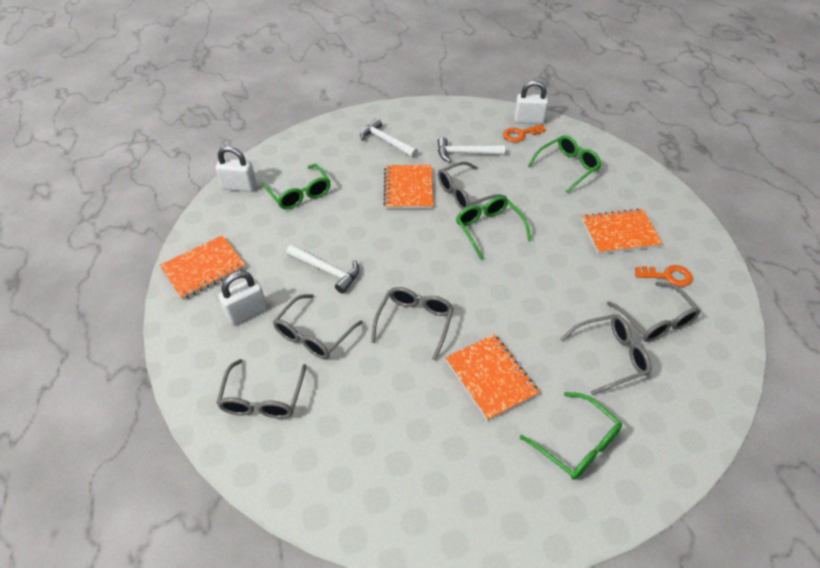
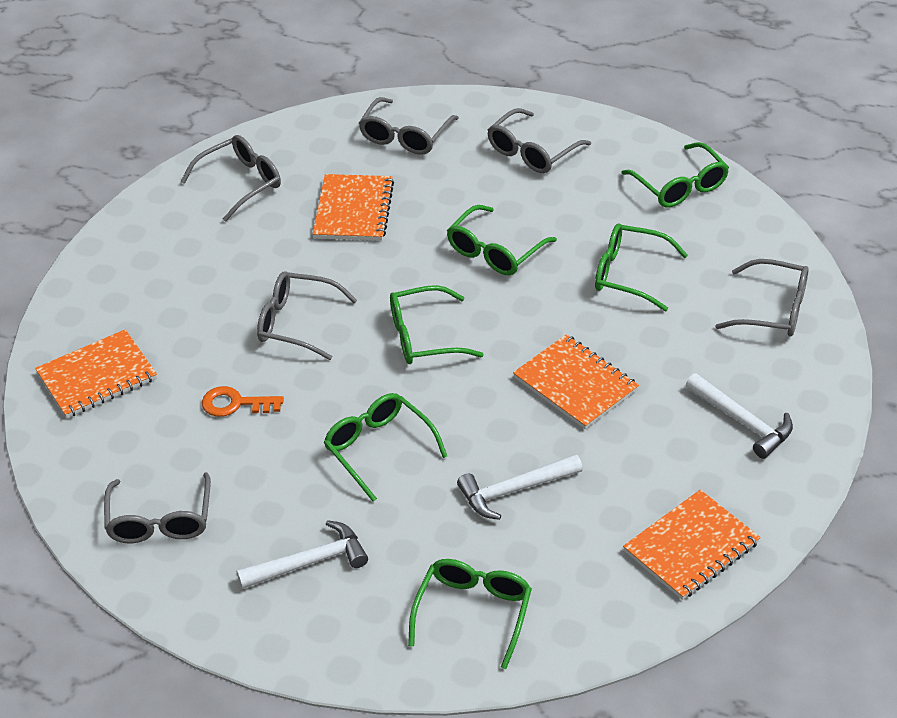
green glasses: 4 -> 6
orange key: 2 -> 1
white padlock: 3 -> 0

